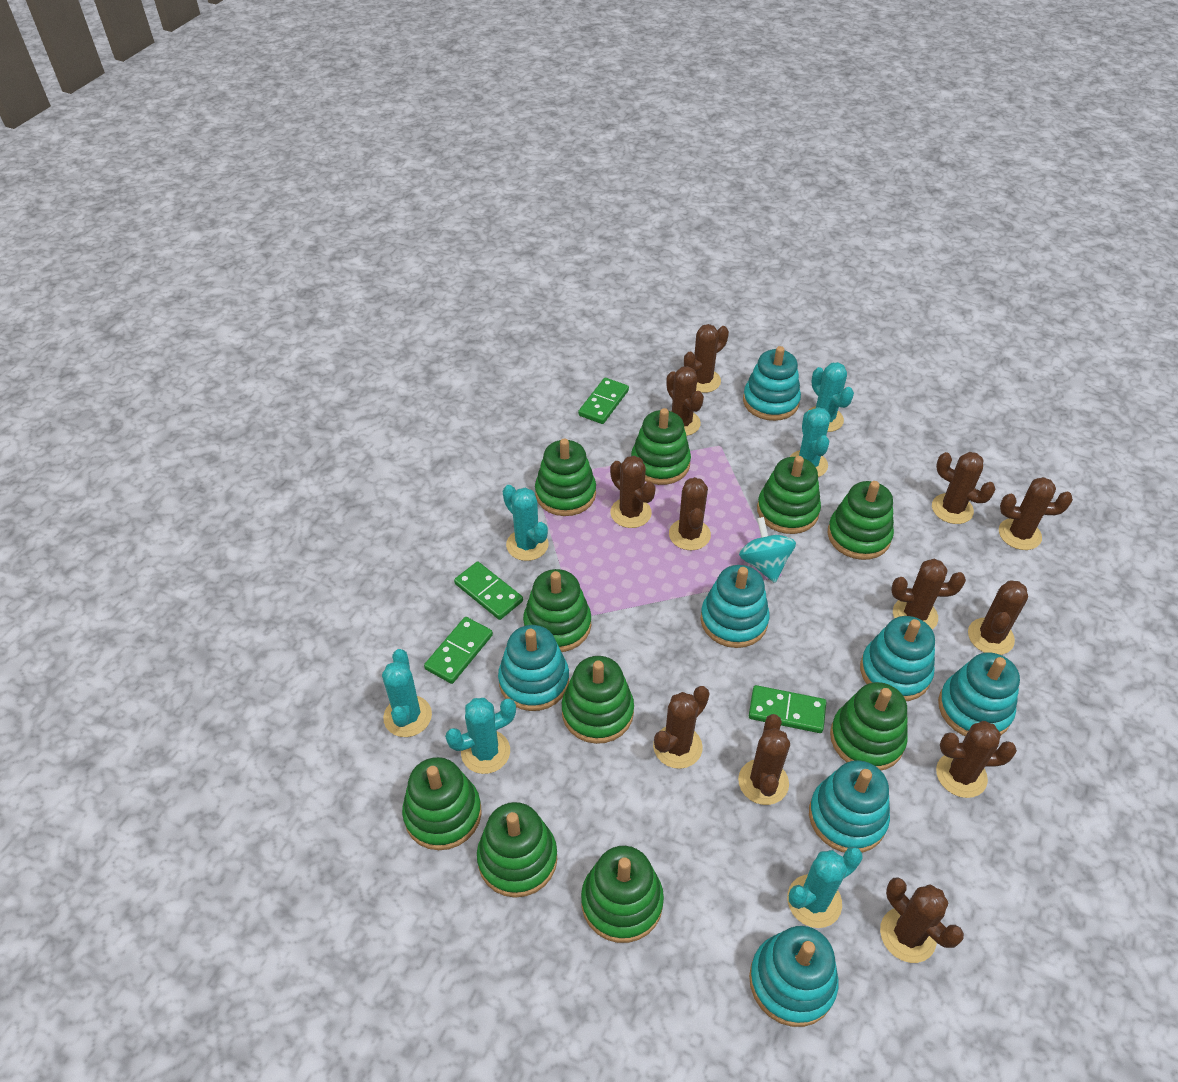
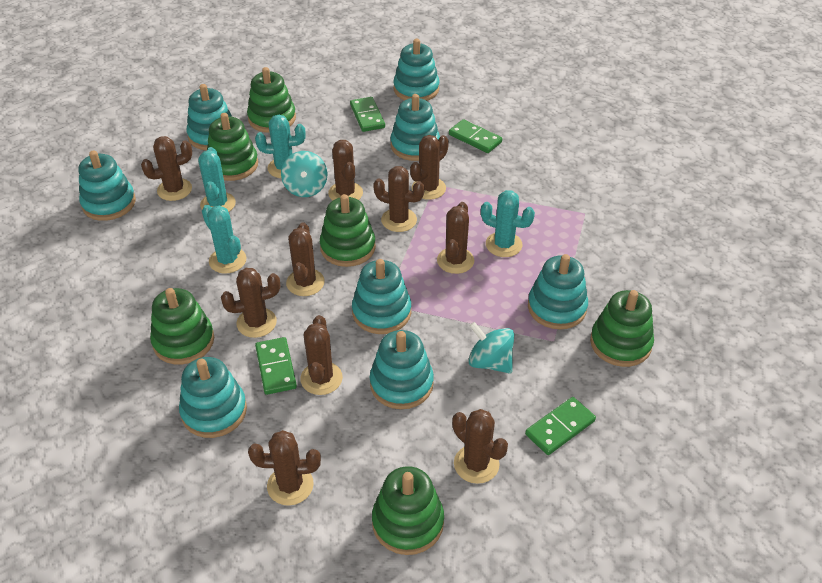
brown cactus: 12 -> 10
green stacking toy: 10 -> 6
turquoise cactus: 6 -> 4
turquoise spinning top: 1 -> 2
turquoise stacking toy: 7 -> 8

